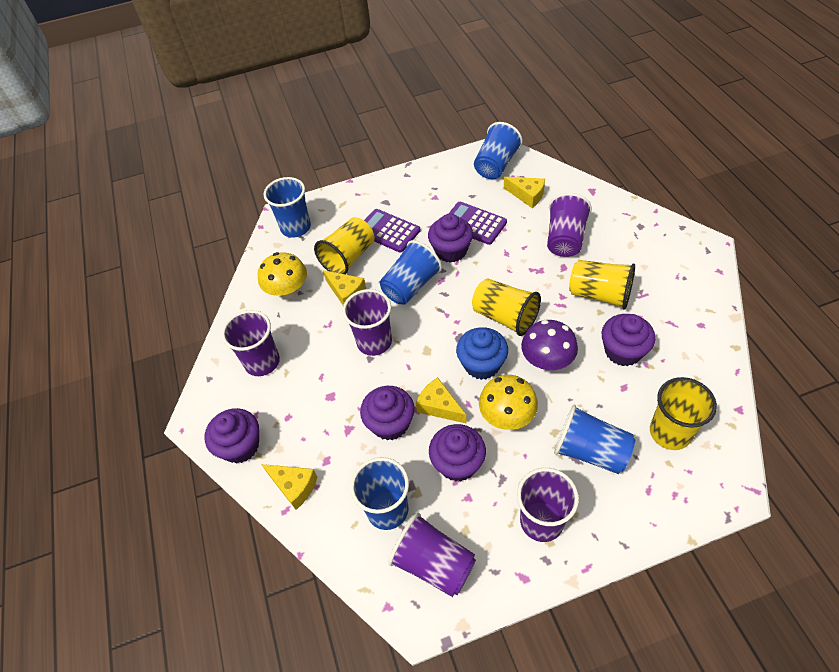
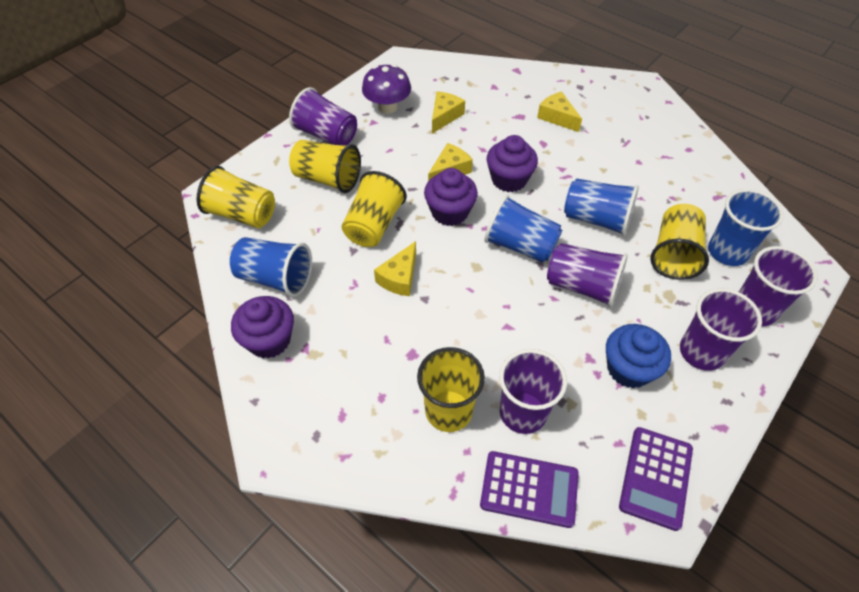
blue cup: 5 -> 4
purple cupcake: 5 -> 3
yellow cup: 4 -> 5
yellow mushroom: 2 -> 0

